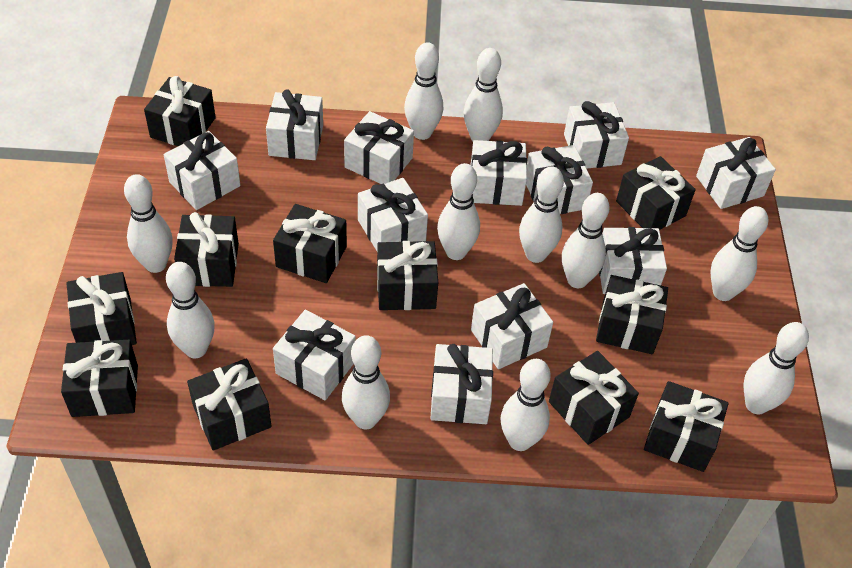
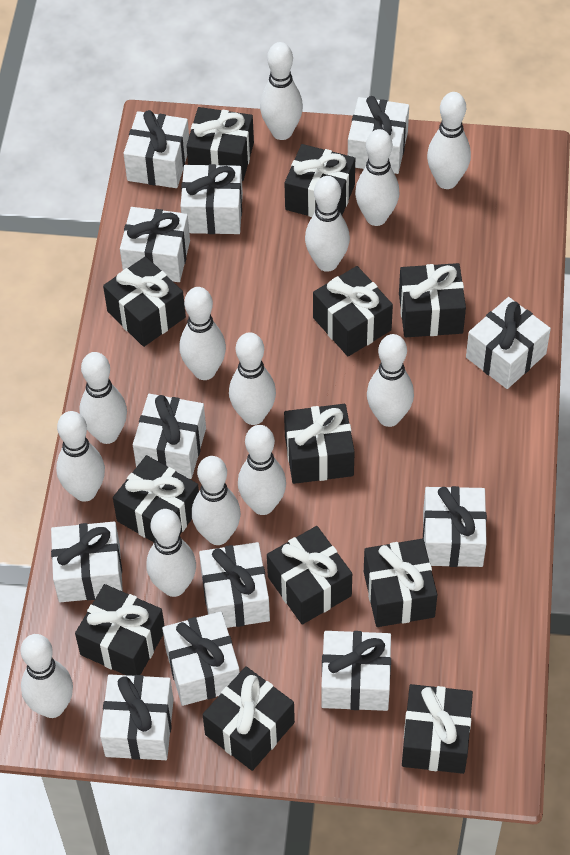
black gift: 11 -> 12
white bowling pin: 11 -> 13

